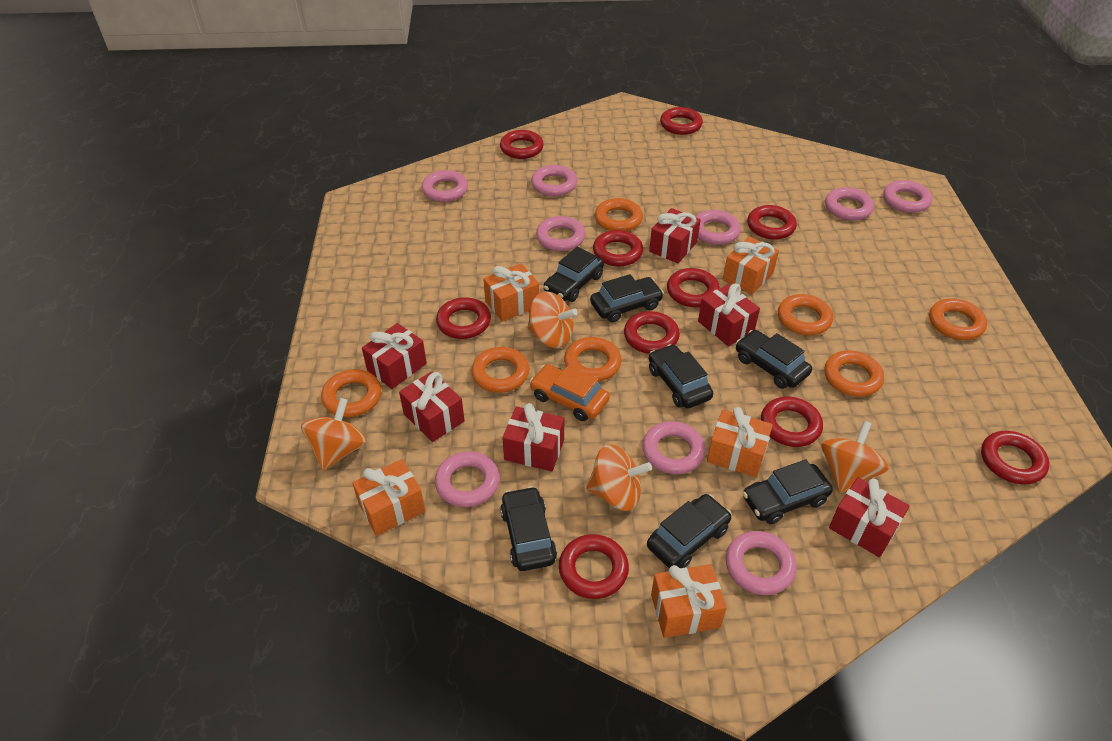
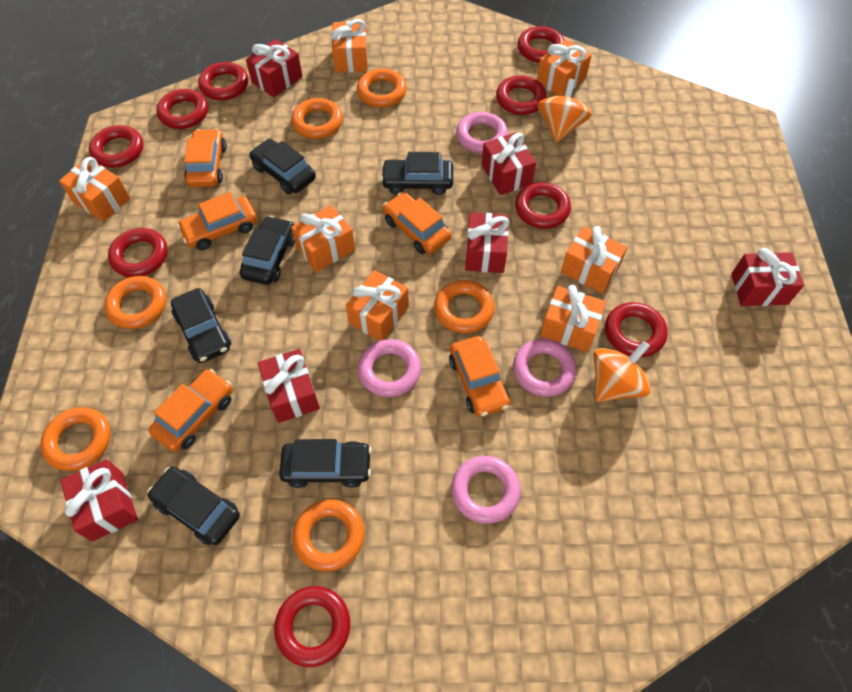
black car: 7 -> 6
orange car: 1 -> 5
orange gift: 5 -> 7
orange ring: 7 -> 6
orange spinning top: 4 -> 2
pink ring: 9 -> 4
red ring: 10 -> 9

